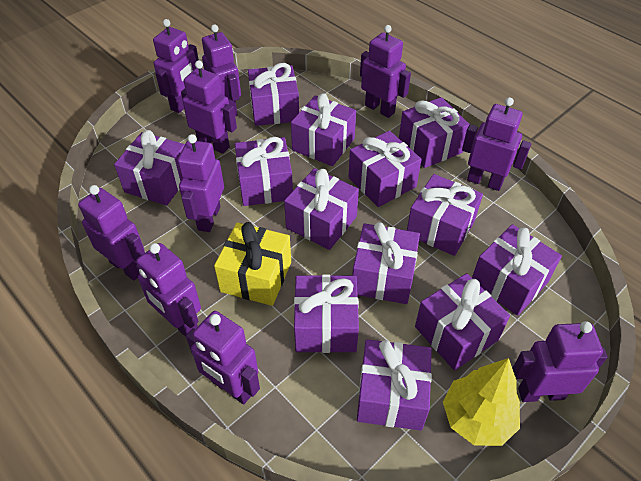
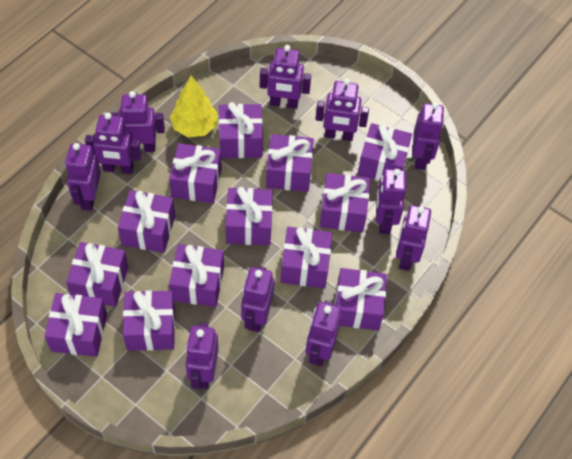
purple robot: 10 -> 11
yellow gift: 1 -> 0

